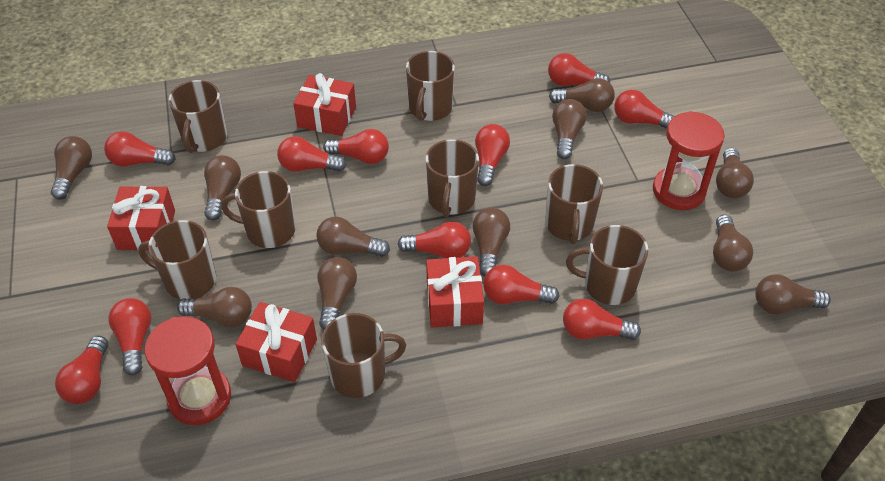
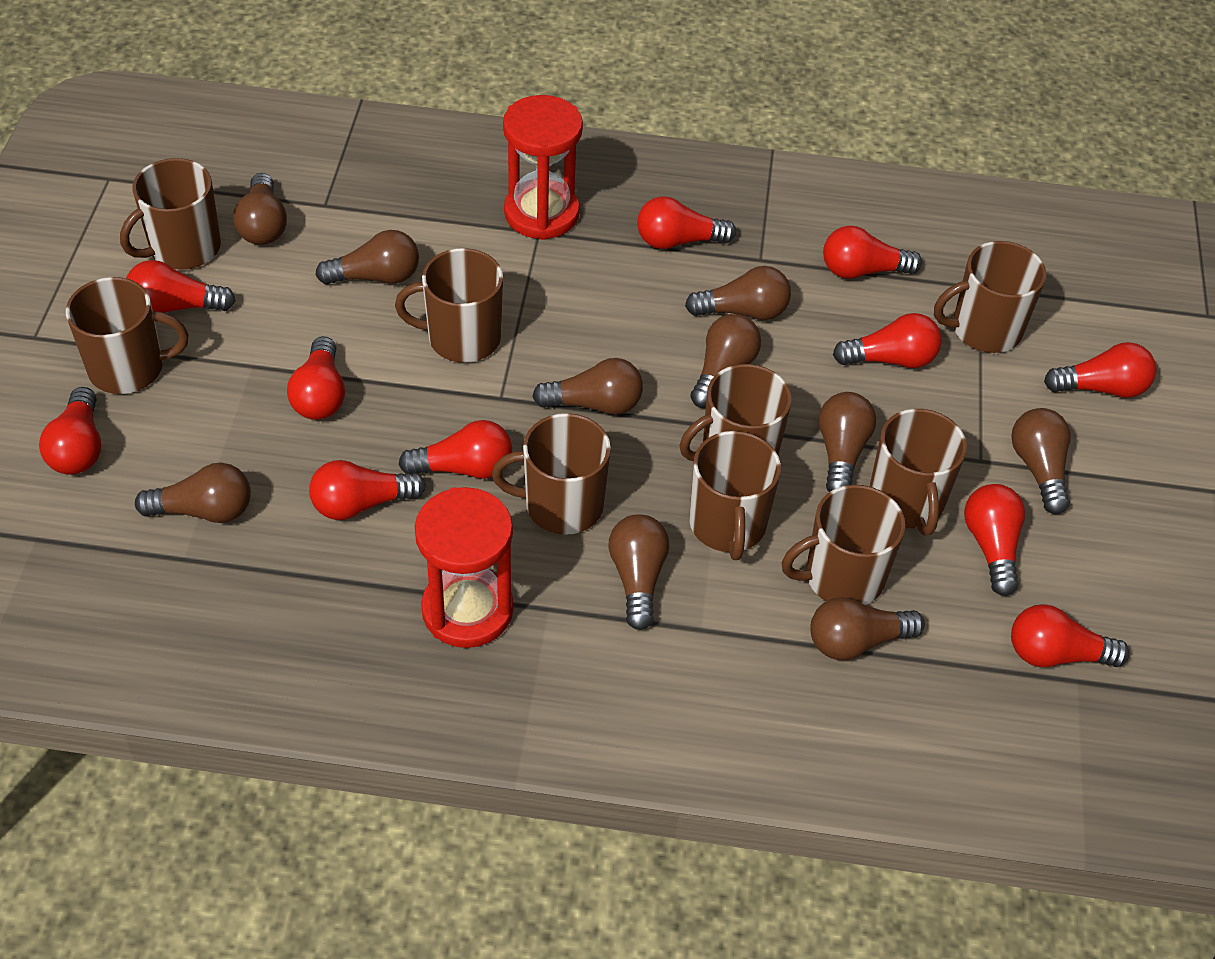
brown light bulb: 11 -> 10
brown mug: 8 -> 9
red gift: 4 -> 0

